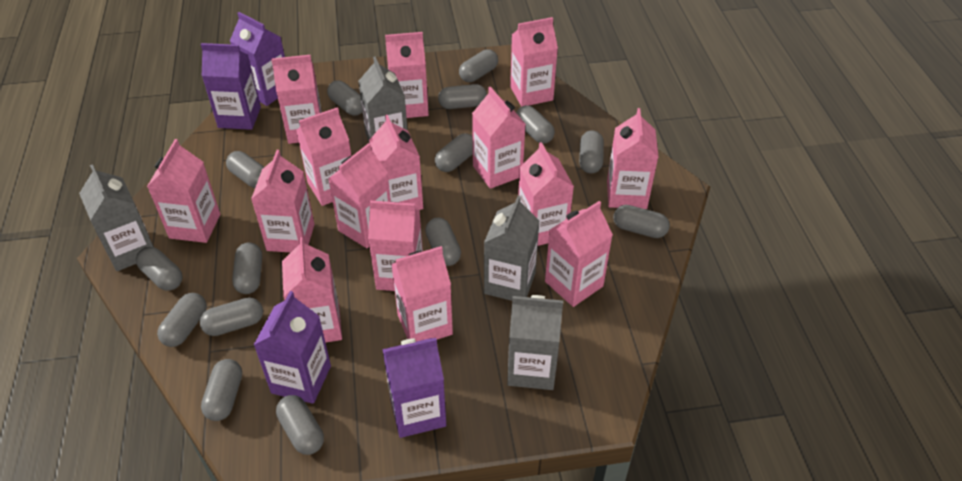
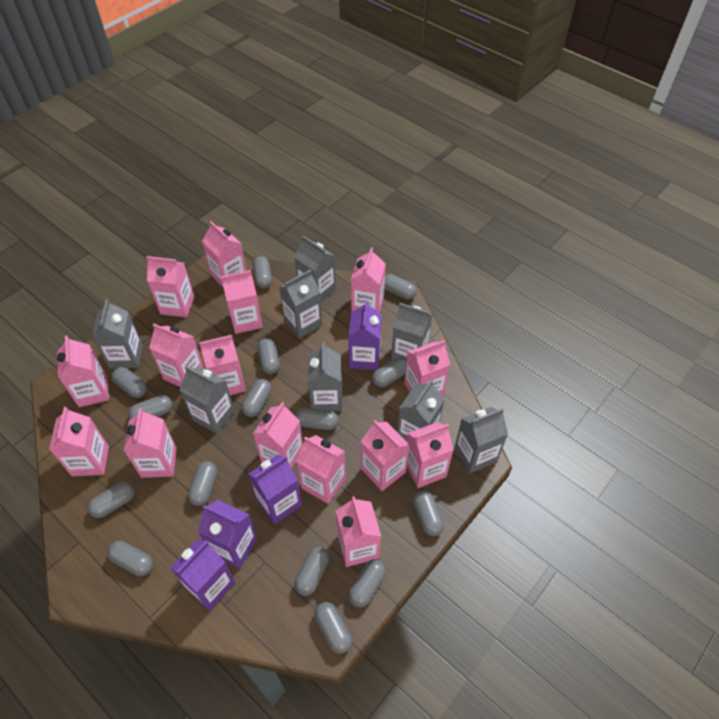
grey carton: 4 -> 8

